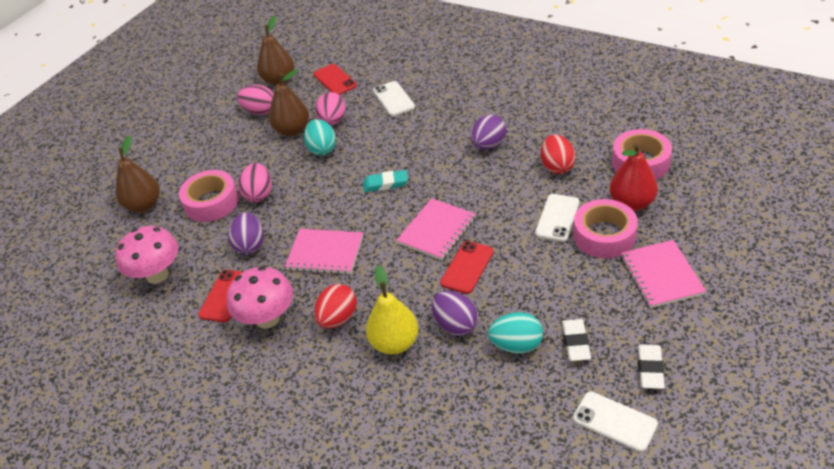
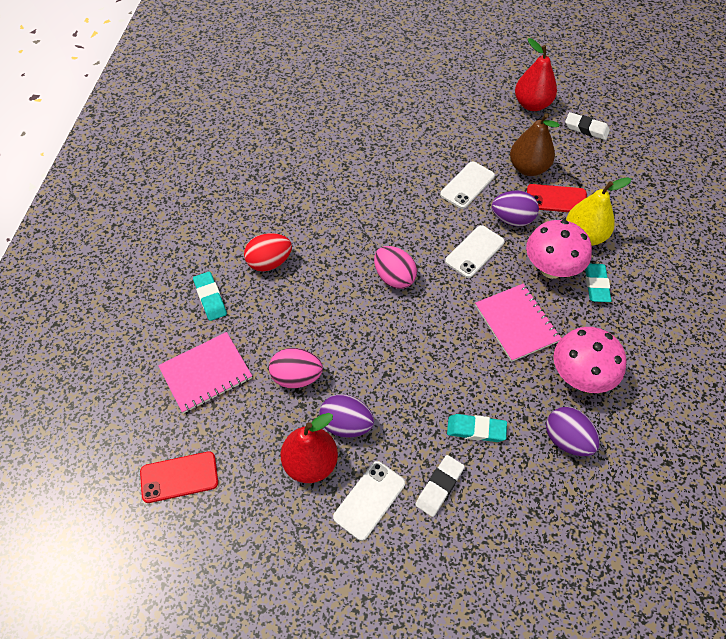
brown pear: 3 -> 1
pink egg: 3 -> 2
pink notebook: 3 -> 2
pink tape: 3 -> 0
red egg: 2 -> 1
red pear: 1 -> 2
red phone: 3 -> 2
turquoise egg: 2 -> 0
turquoise eraser: 1 -> 3

